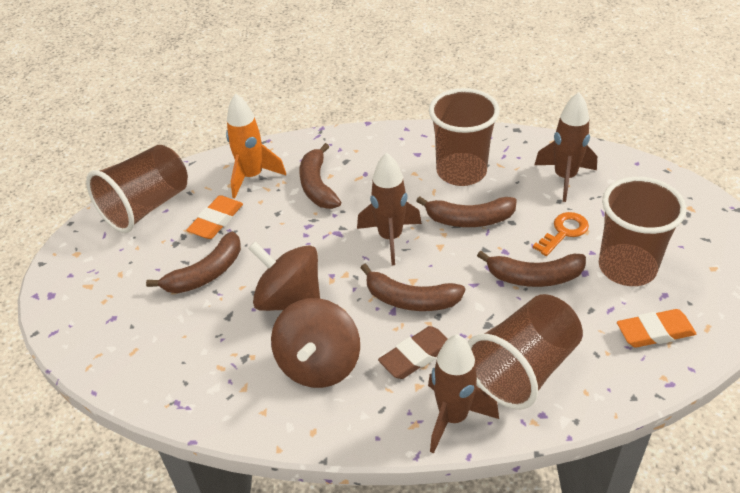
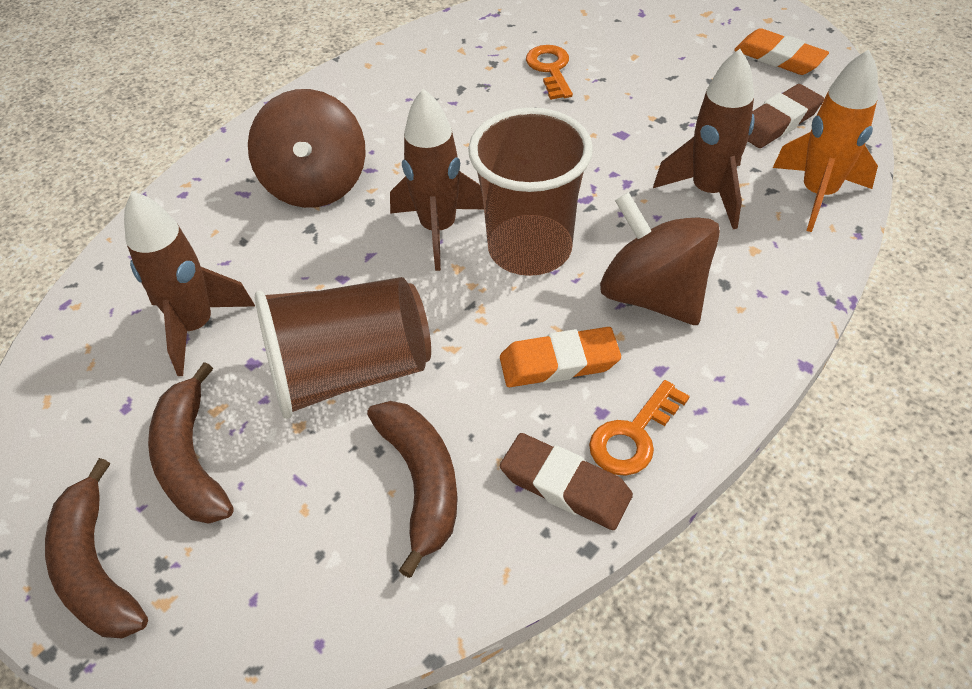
brown banana: 5 -> 3
brown cup: 4 -> 2
brown eraser: 1 -> 2
orange key: 1 -> 2

